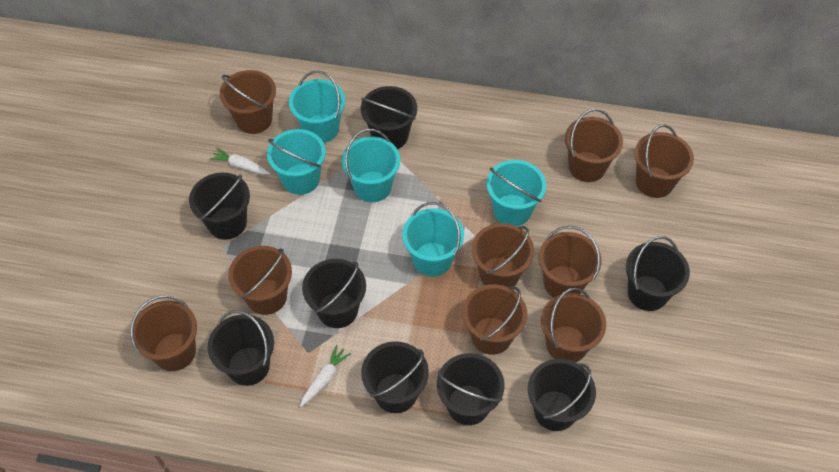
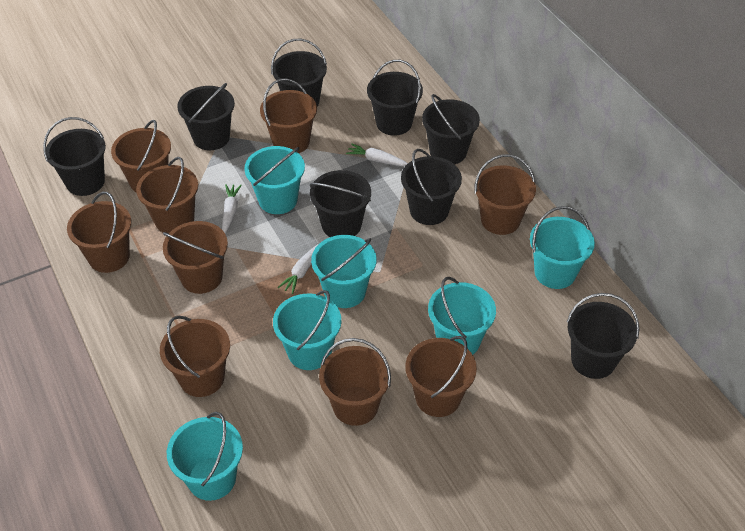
turquoise bucket: 5 -> 6
white carrot: 2 -> 3

